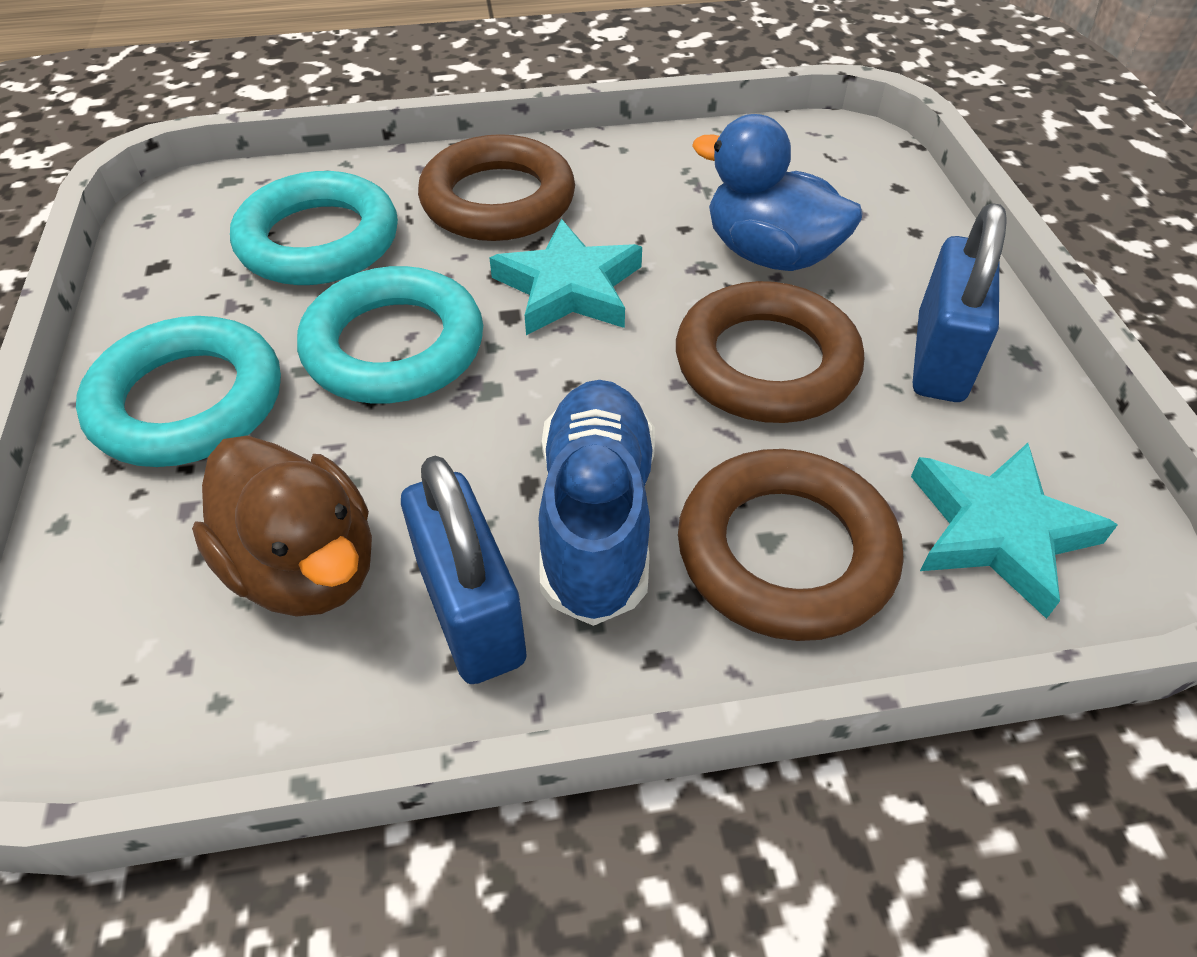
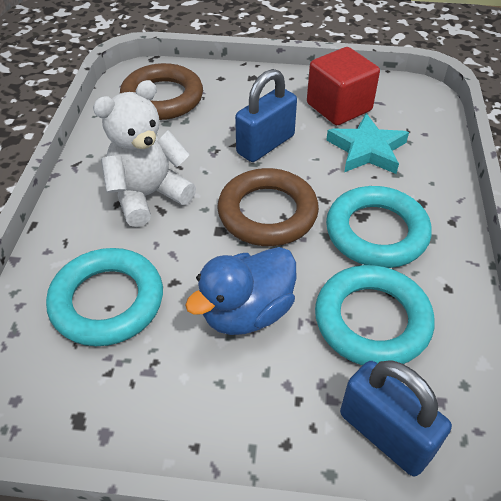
blue shoe: 1 -> 0
brown duck: 1 -> 0
brown ring: 3 -> 2
red cube: 0 -> 1
turquoise star: 2 -> 1
white teddy bear: 0 -> 1

